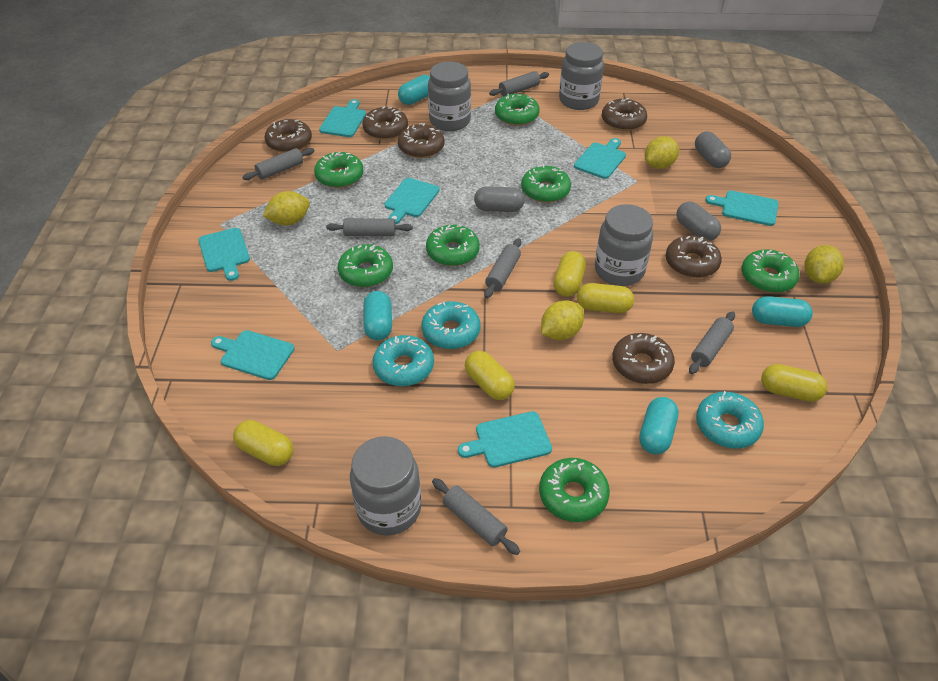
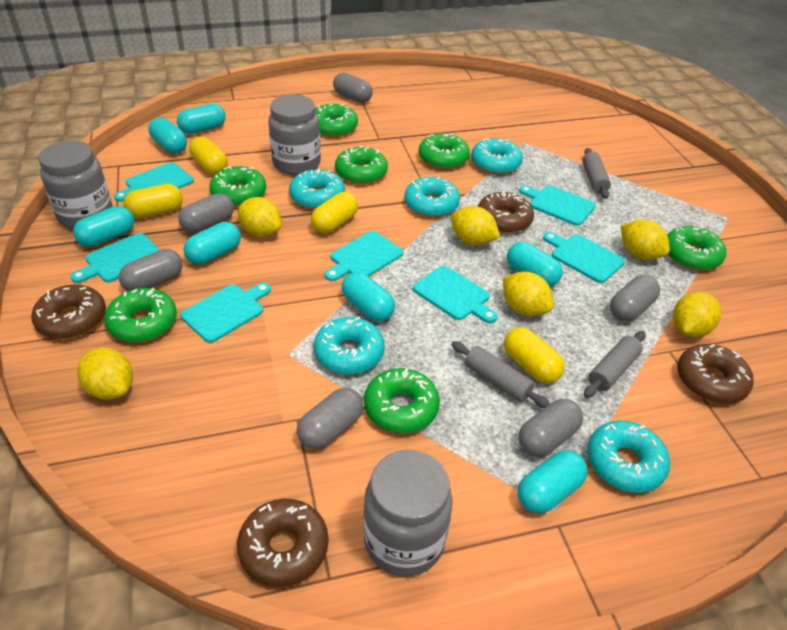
brown donut: 6 -> 4
grey capsule: 3 -> 6
grey jar: 4 -> 3
grey rolling pin: 6 -> 3
turquoise capsule: 4 -> 7
turquoise donut: 3 -> 5
yellow capsule: 5 -> 4
yellow lemon: 4 -> 6

